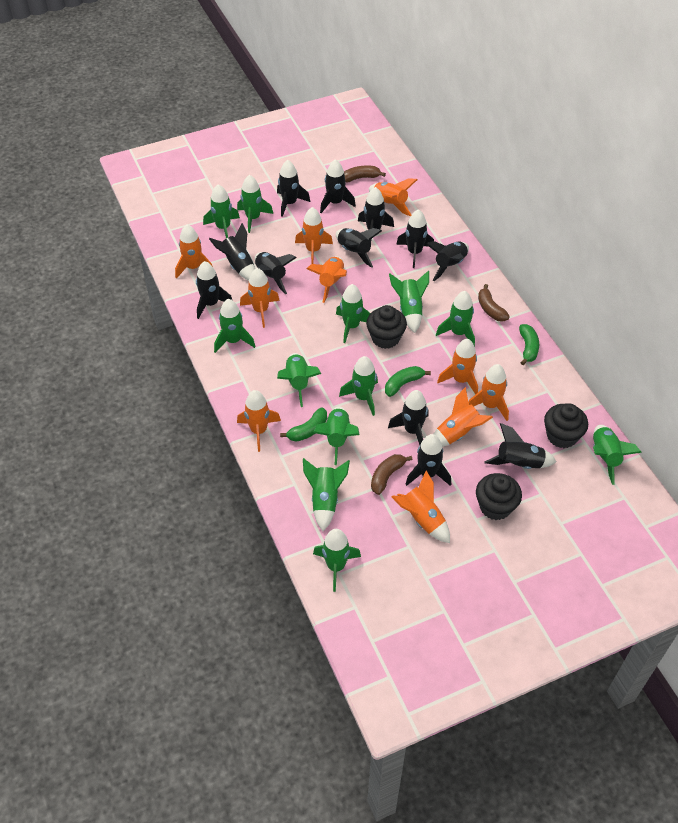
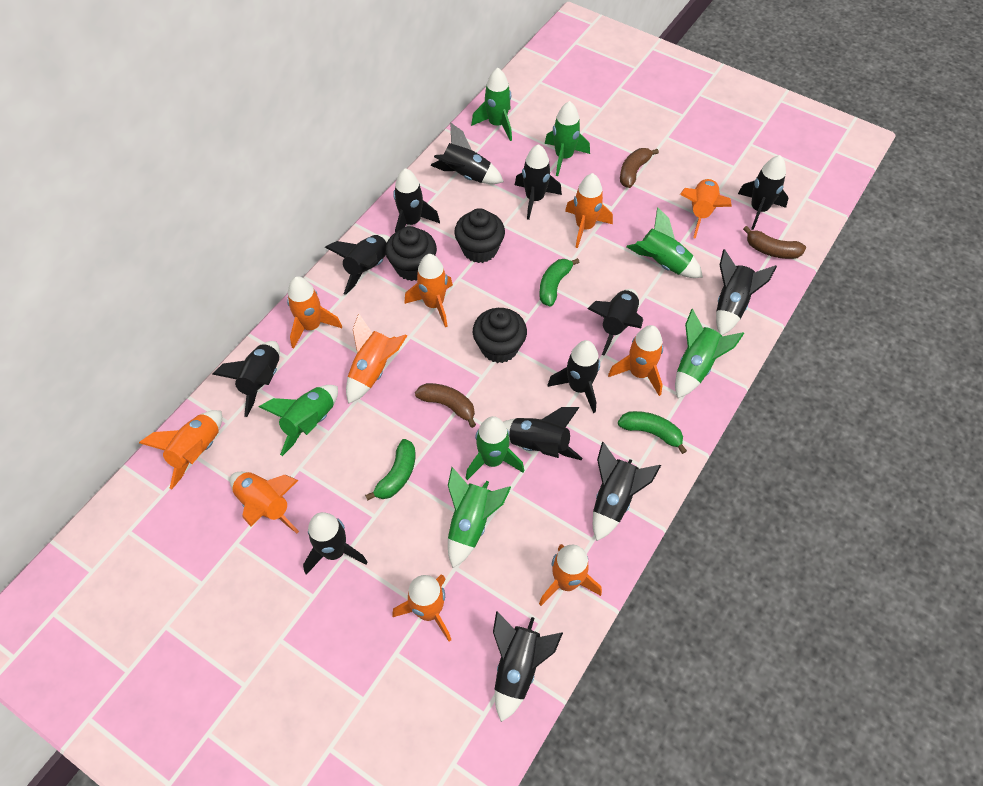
black rocket: 12 -> 13
green rocket: 12 -> 7

